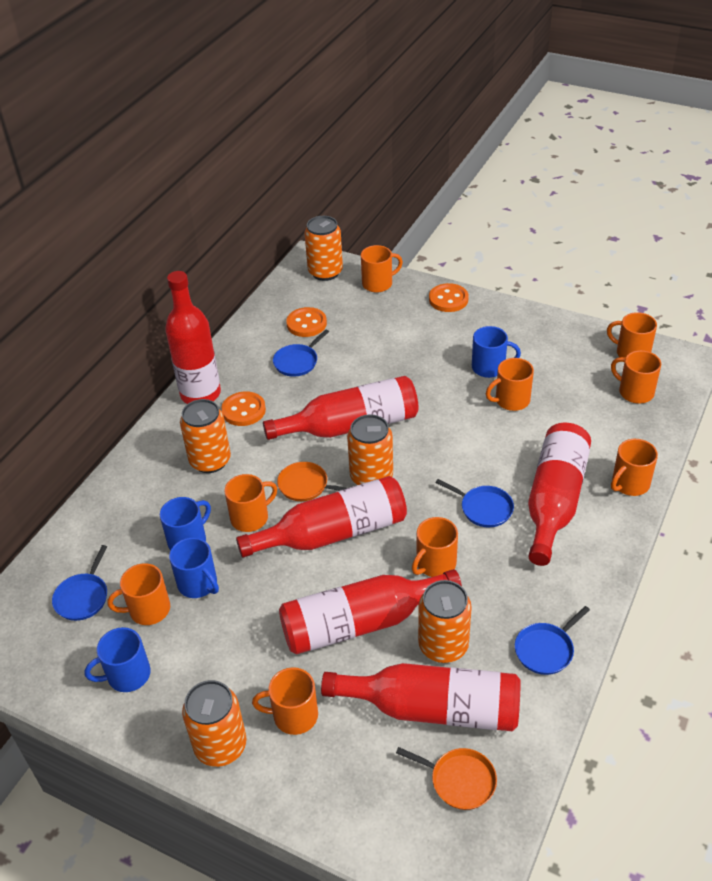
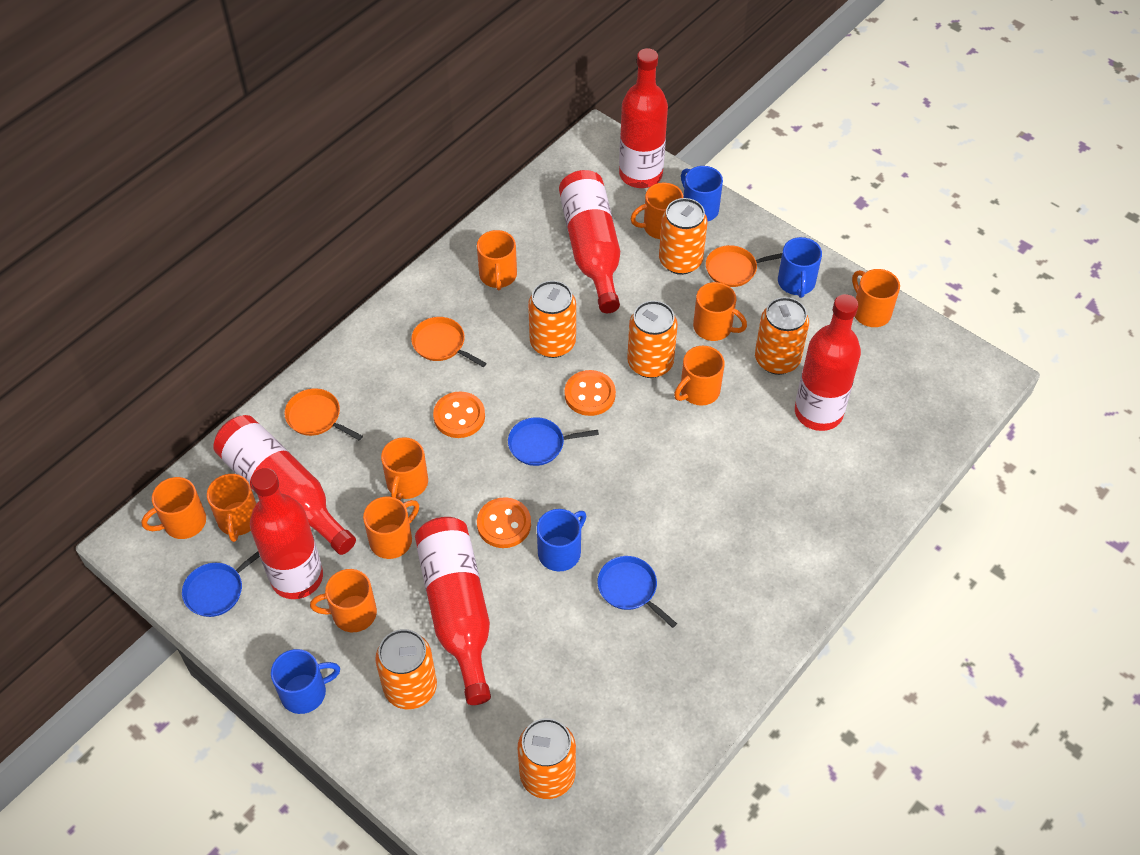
blue pan: 4 -> 3
orange can: 5 -> 6
orange mug: 9 -> 10
orange pan: 2 -> 3

